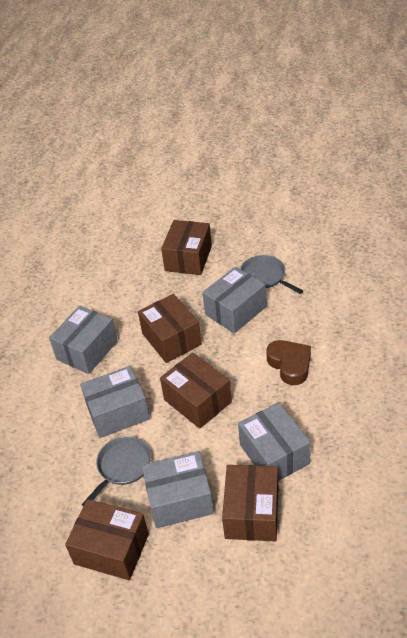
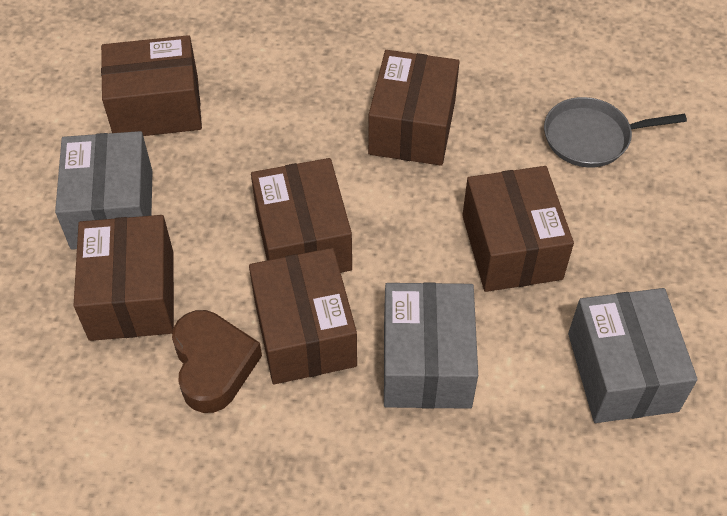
brown box: 5 -> 6
grey box: 5 -> 3
grey pan: 2 -> 1

